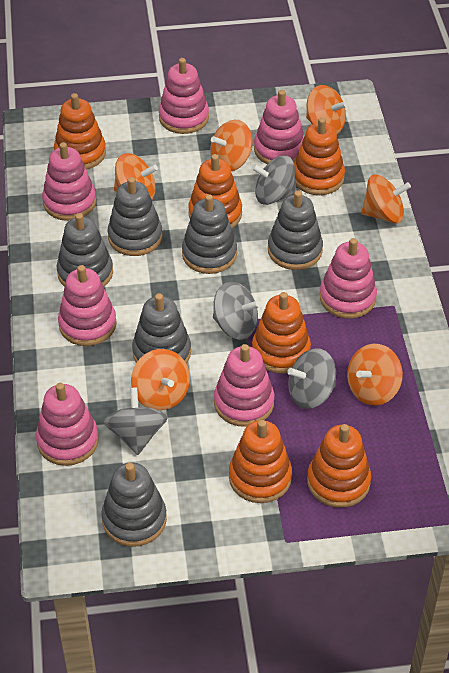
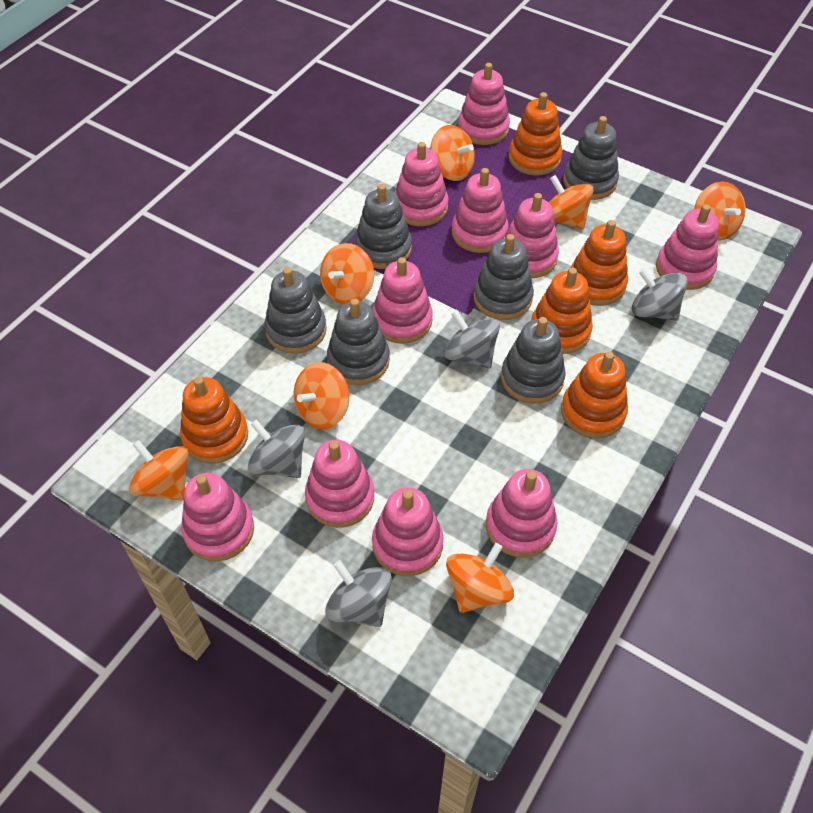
orange spinning top: 6 -> 7
orange stacking toy: 6 -> 5
pink stacking toy: 7 -> 10

